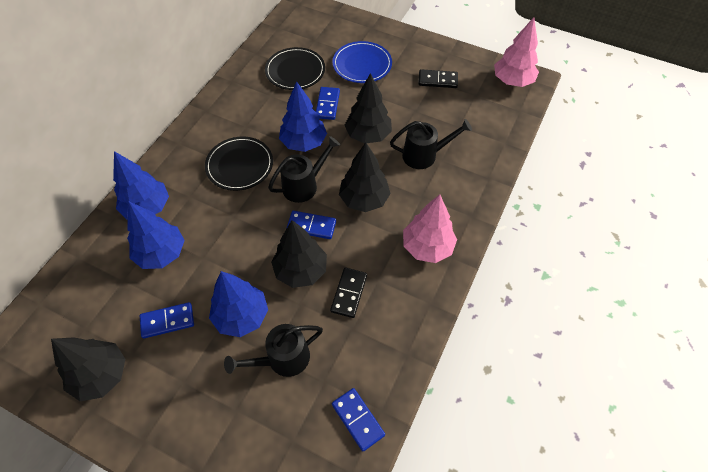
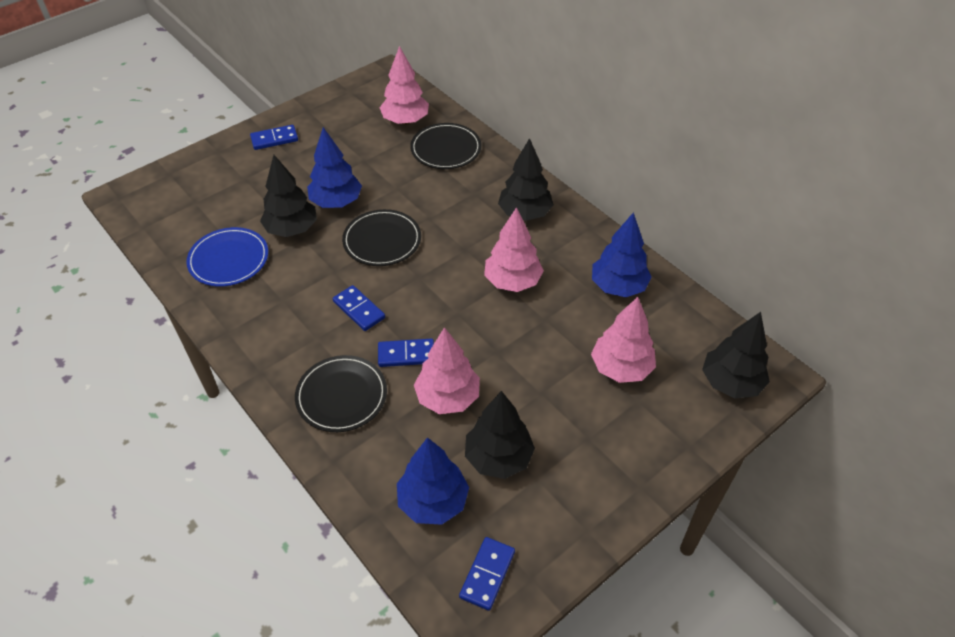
black domino: 2 -> 0
black plate: 2 -> 3
black watering can: 3 -> 0
blue tree: 4 -> 3
pink tree: 2 -> 4

